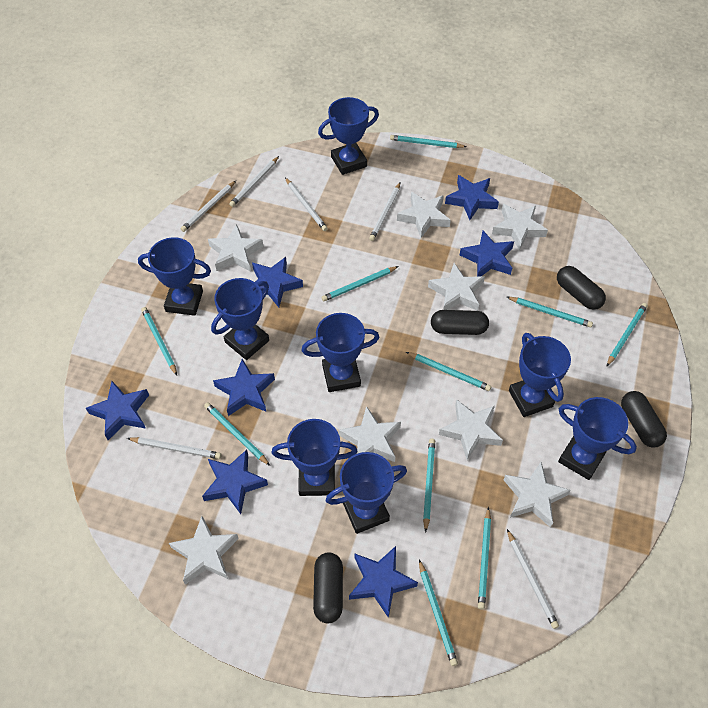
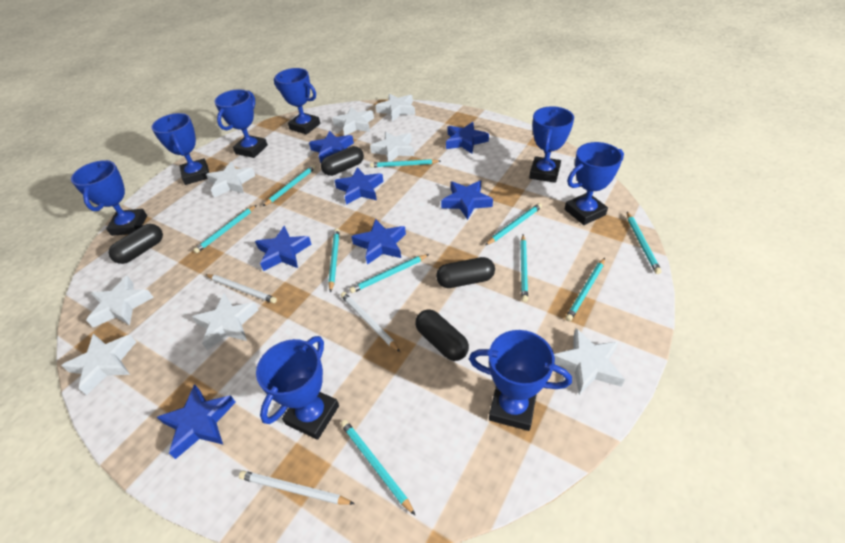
white pencil: 6 -> 3

